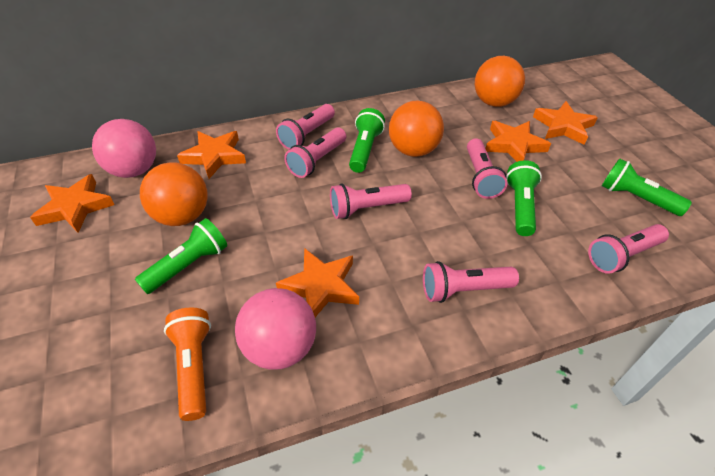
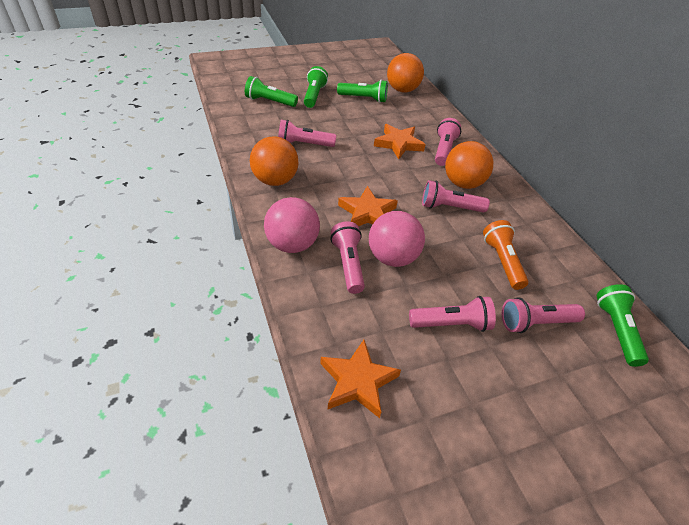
orange star: 5 -> 3

